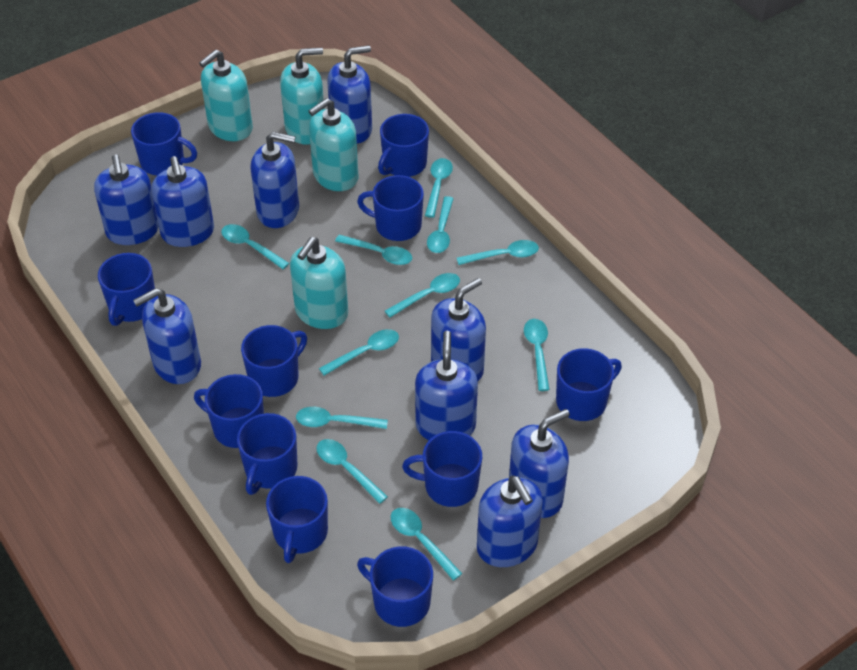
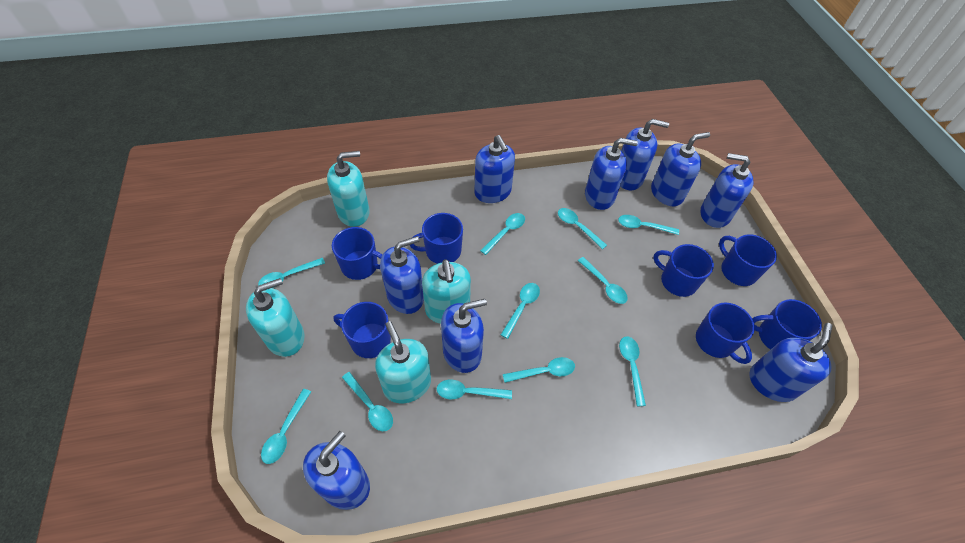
blue mug: 11 -> 7

